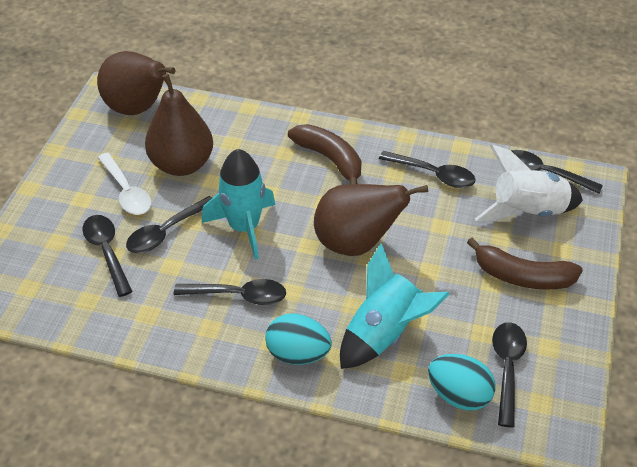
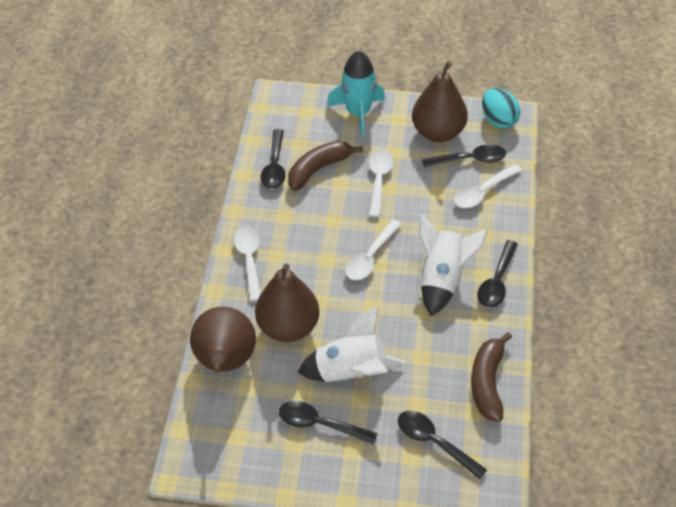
black spoon: 6 -> 5
turquoise egg: 2 -> 1
turquoise rocket: 2 -> 1
white rocket: 1 -> 2
white spoon: 1 -> 4

